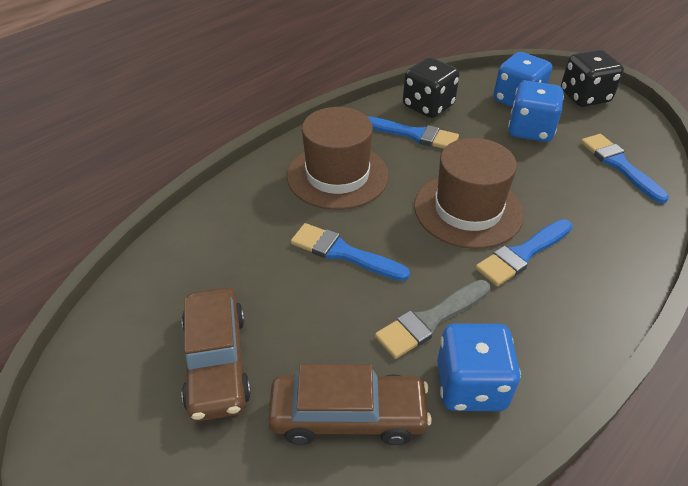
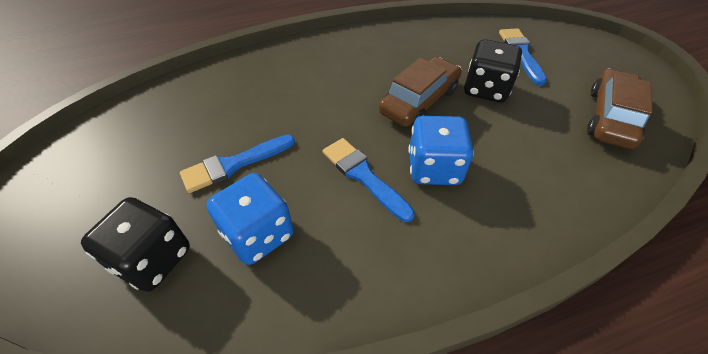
blue brush: 4 -> 3
blue dice: 3 -> 2
brown hat: 2 -> 0
grey brush: 1 -> 0

